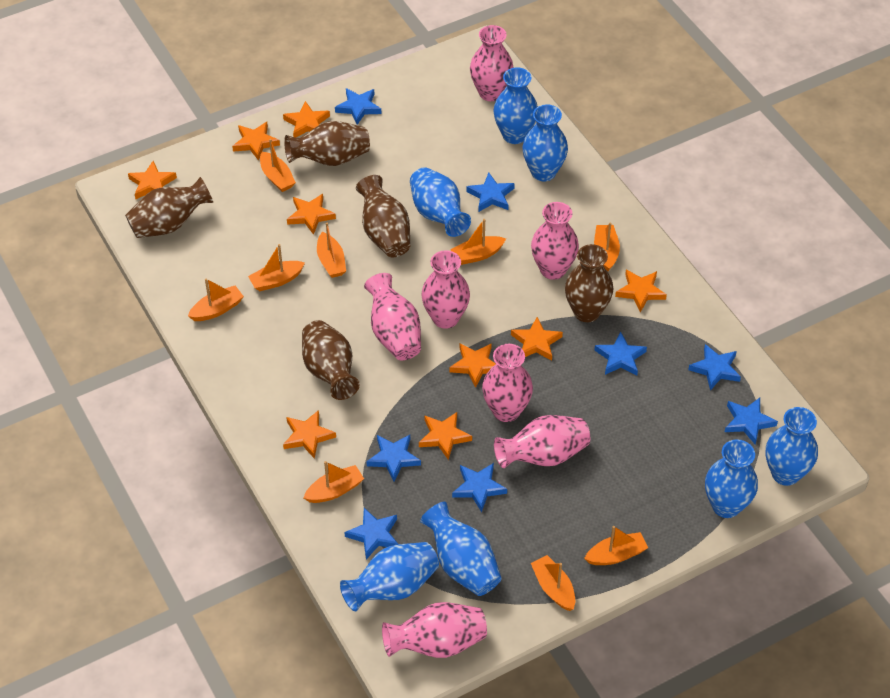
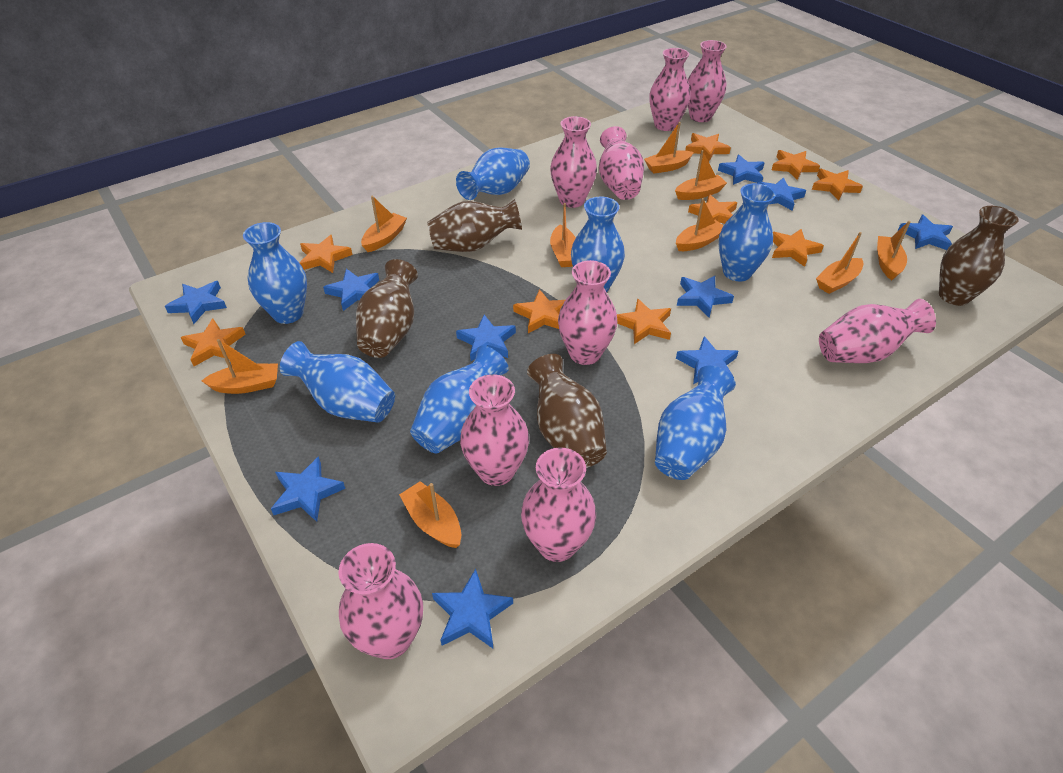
blue star: 8 -> 10
brown vase: 5 -> 4
pink vase: 7 -> 9

